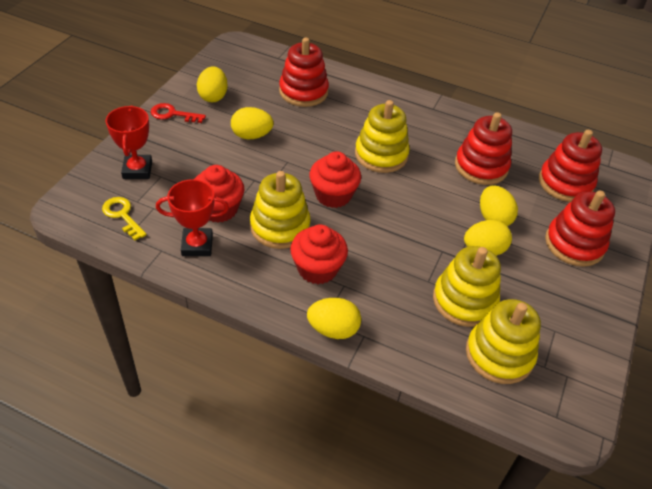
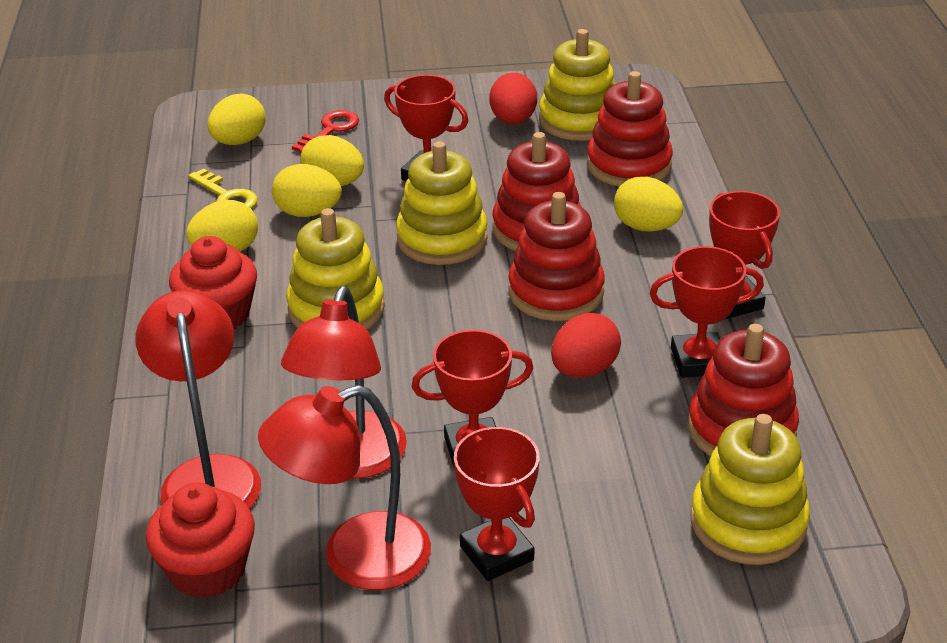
red cupcake: 3 -> 2
red egg: 0 -> 2
red lamp: 0 -> 3
red trophy: 2 -> 5

